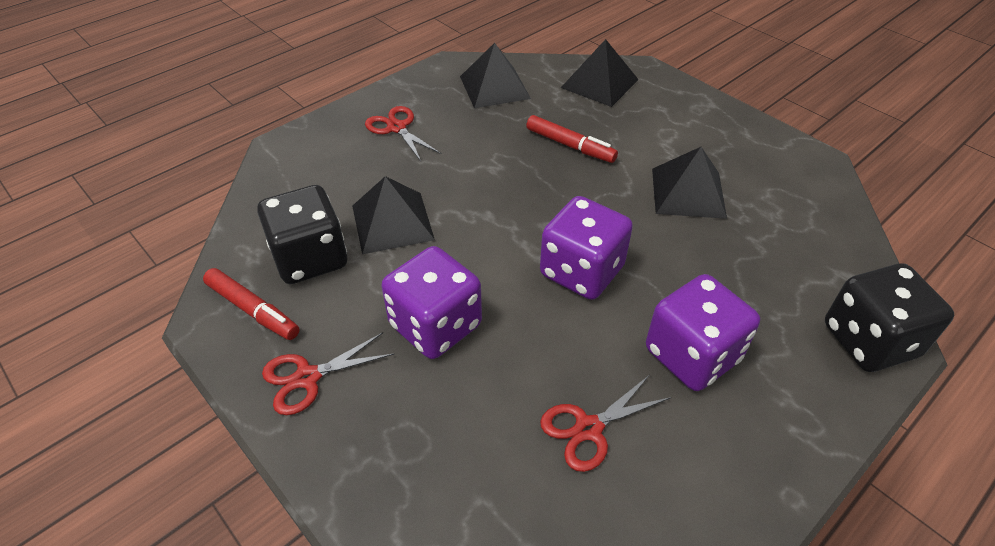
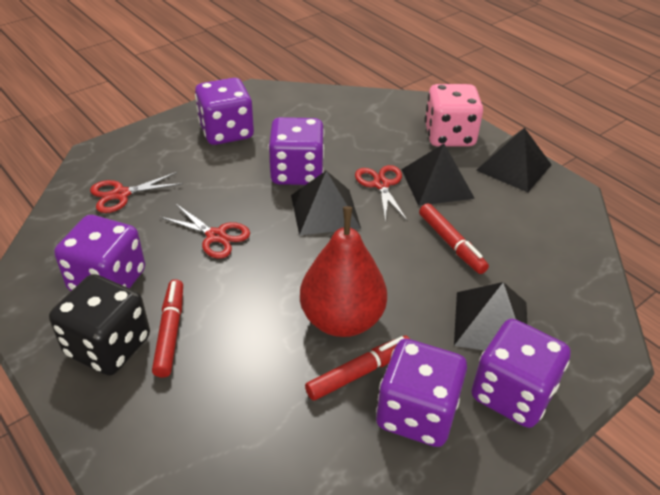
black dice: 2 -> 1
pink dice: 0 -> 1
purple dice: 3 -> 5
red marker: 2 -> 3
red pear: 0 -> 1

